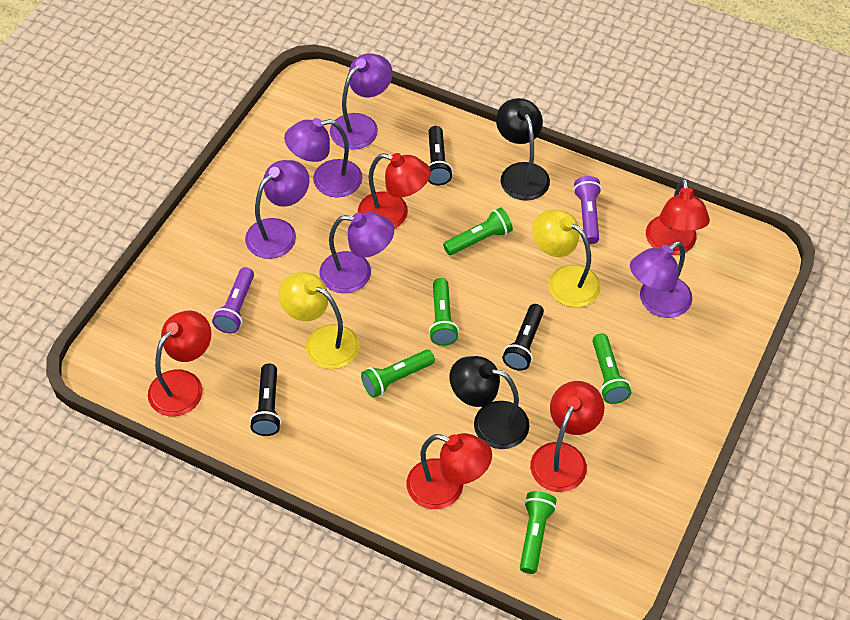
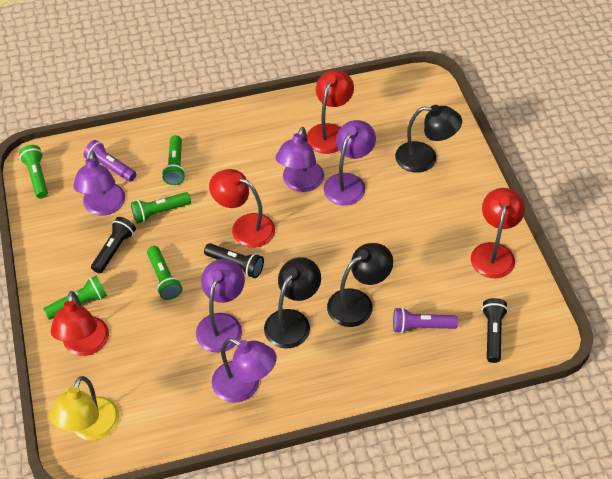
black lamp: 2 -> 3
red lamp: 5 -> 4
yellow lamp: 2 -> 1

